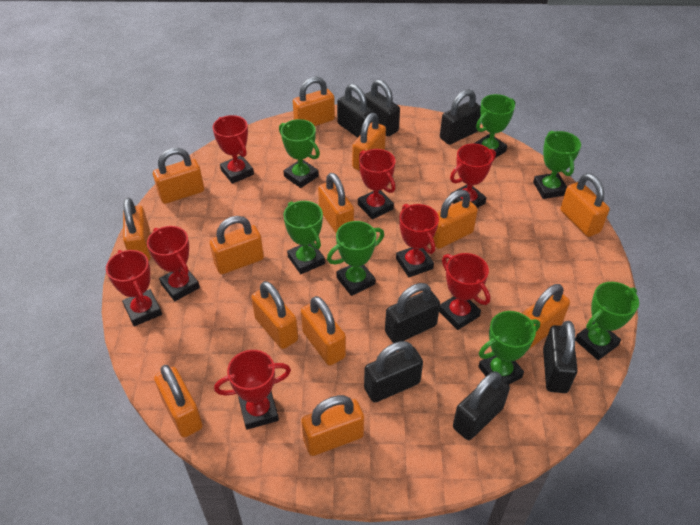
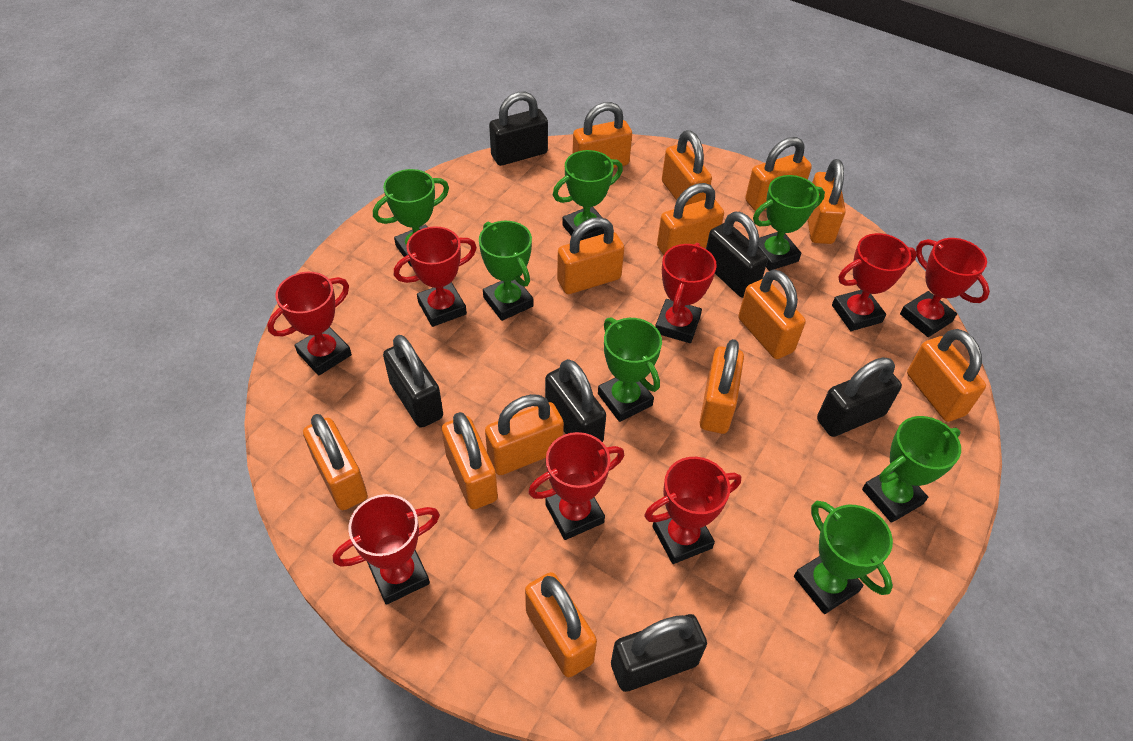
black padlock: 7 -> 6

